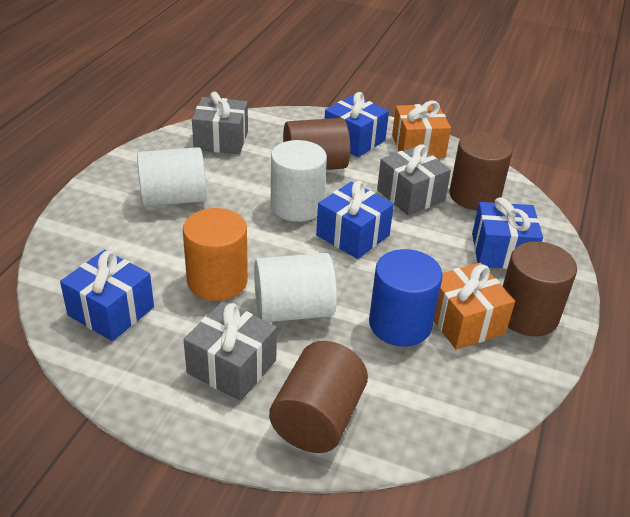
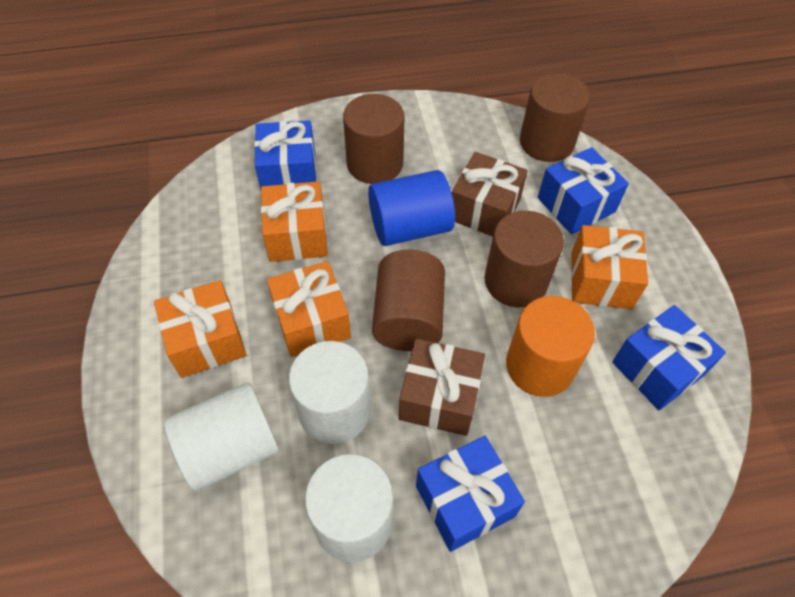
brown gift: 0 -> 2
grey gift: 3 -> 0
orange gift: 2 -> 4

